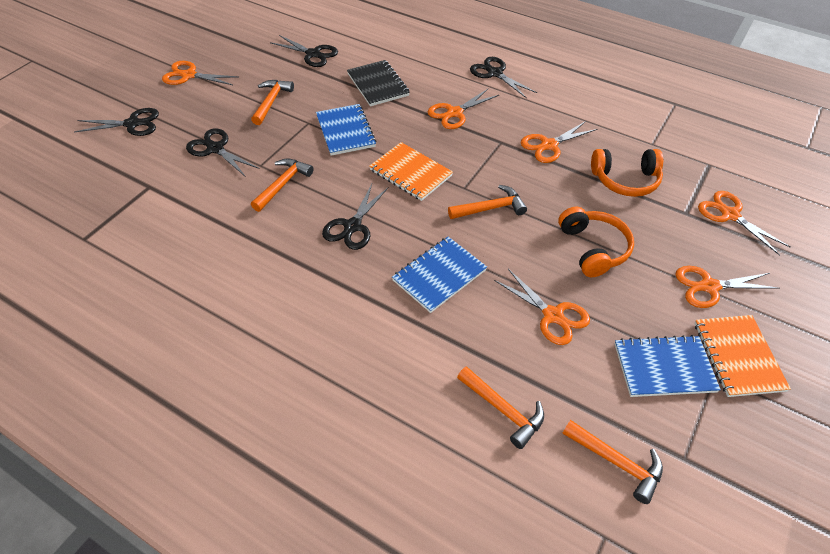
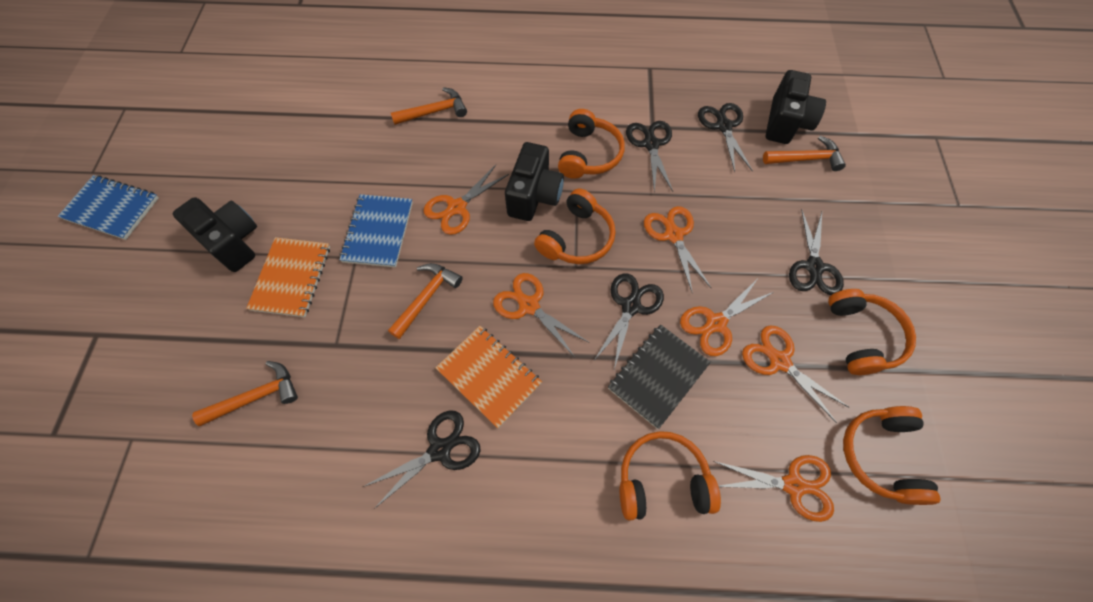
black camera: 0 -> 3
blue notebook: 3 -> 2
orange hammer: 5 -> 4
orange headphones: 2 -> 5

